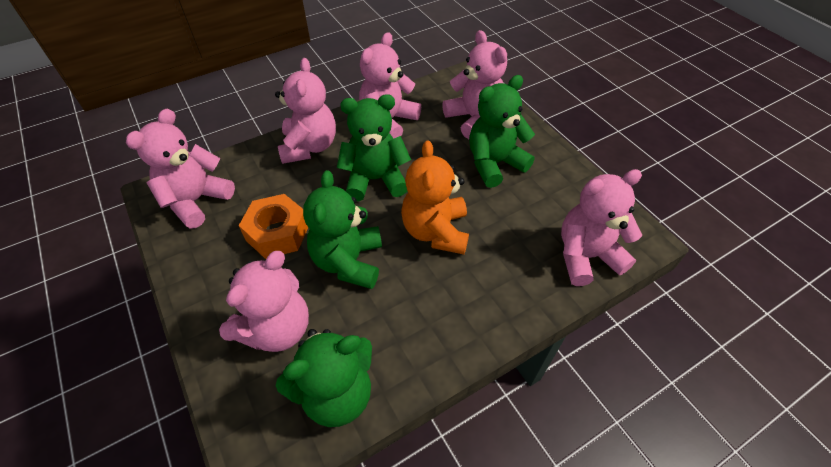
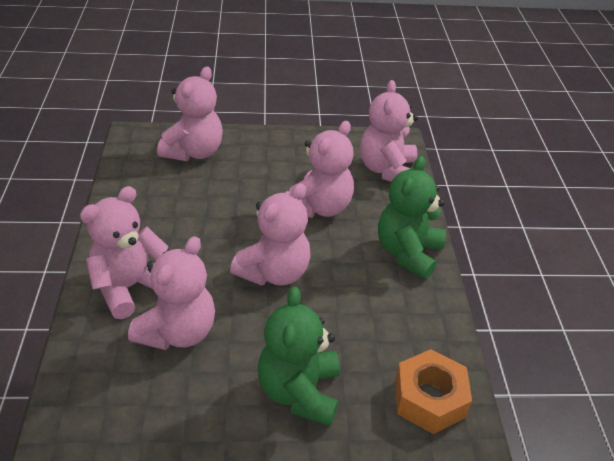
green teddy bear: 4 -> 2
orange teddy bear: 1 -> 0

